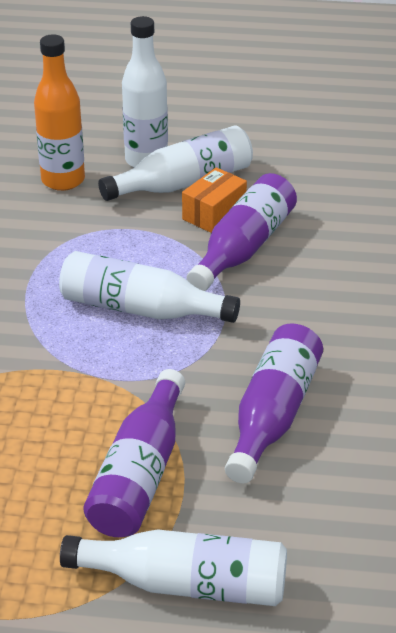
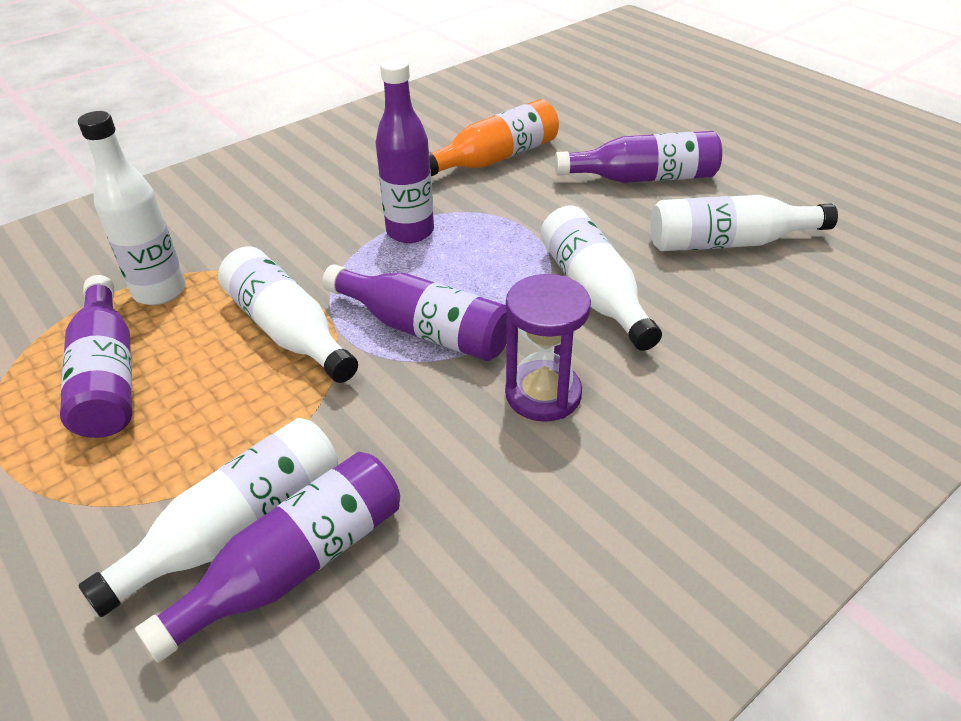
orange box: 1 -> 0
purple bottle: 3 -> 5
purple hourglass: 0 -> 1
white bottle: 4 -> 5

